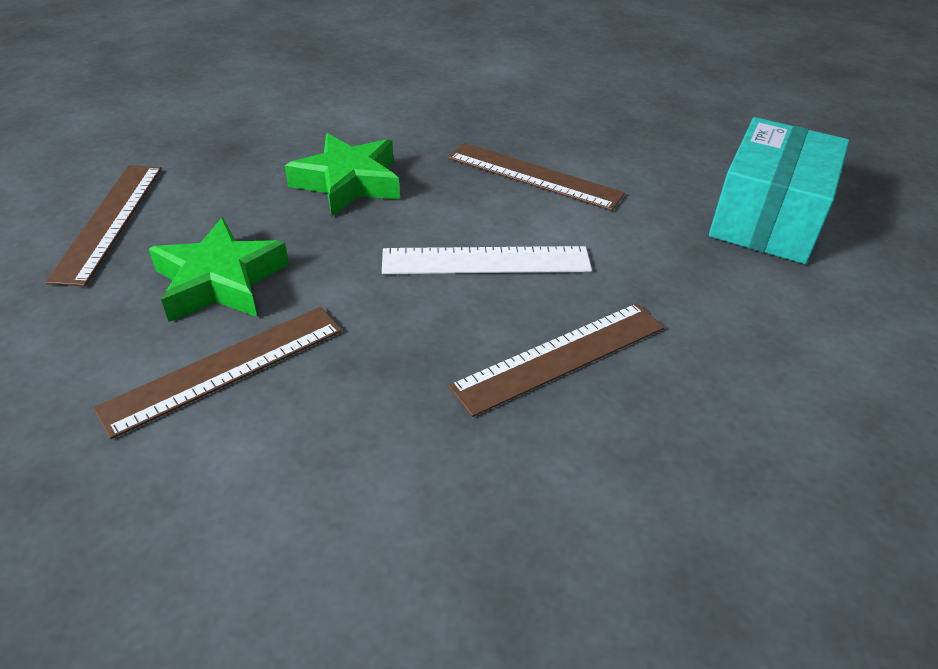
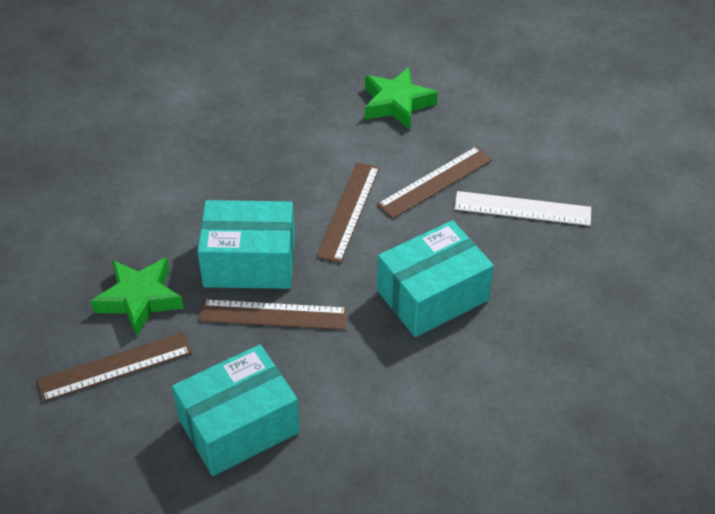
turquoise box: 1 -> 3

